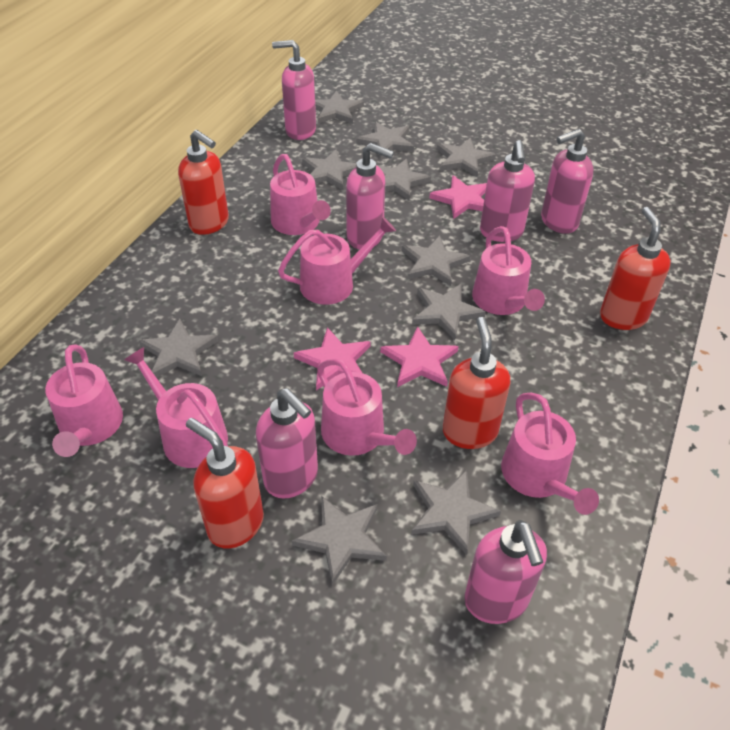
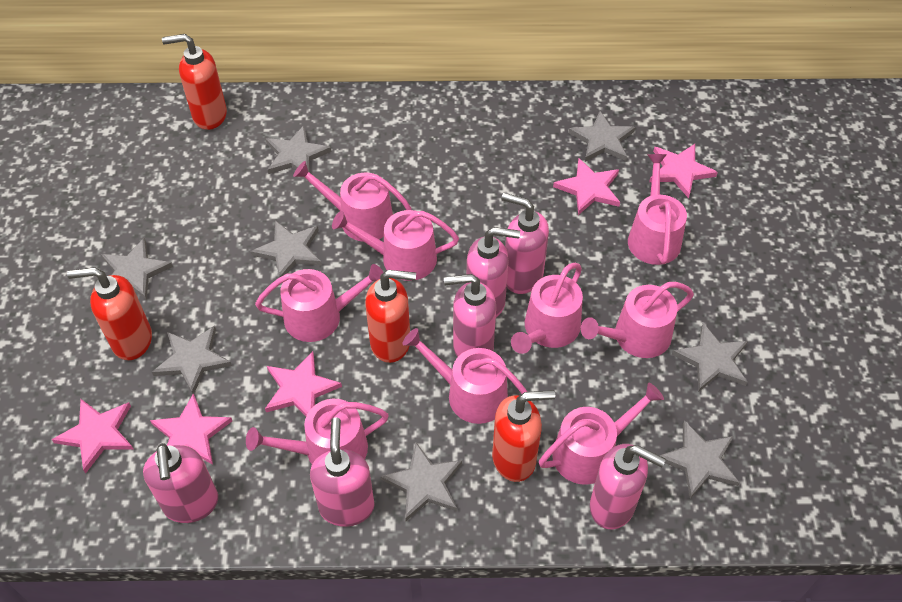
grey star: 10 -> 8
pink star: 3 -> 5
pink watering can: 7 -> 9

